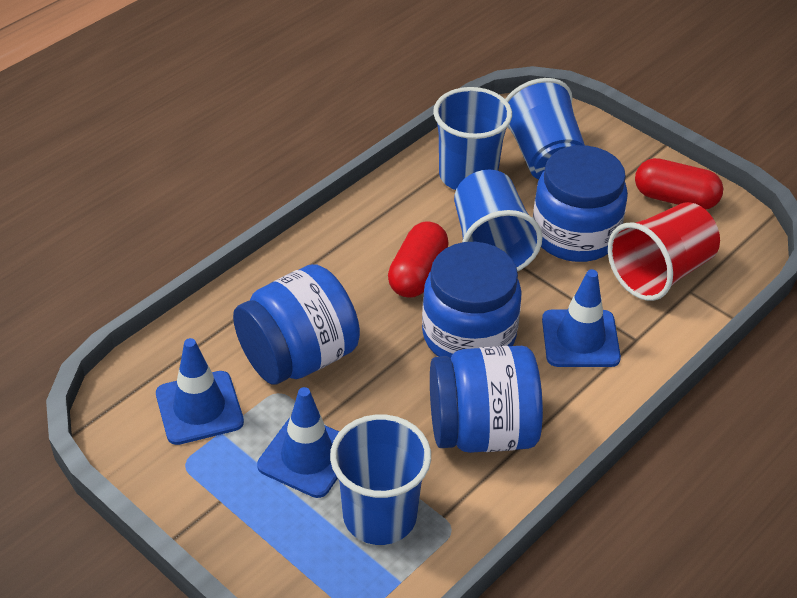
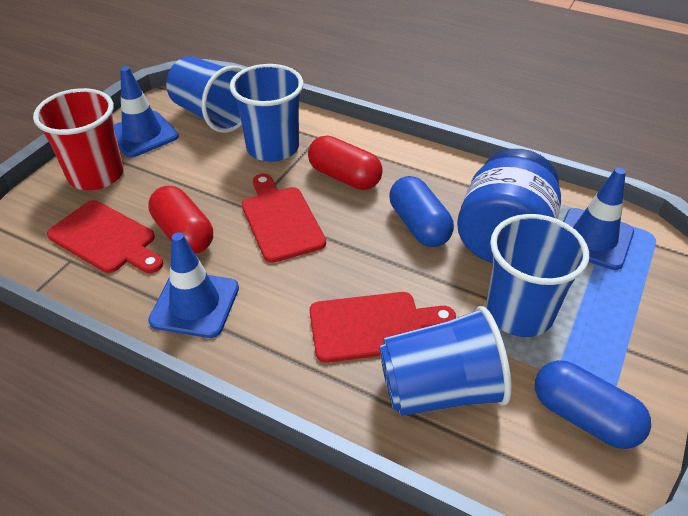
blue capsule: 0 -> 2
blue jar: 4 -> 1
red cutting board: 0 -> 3

